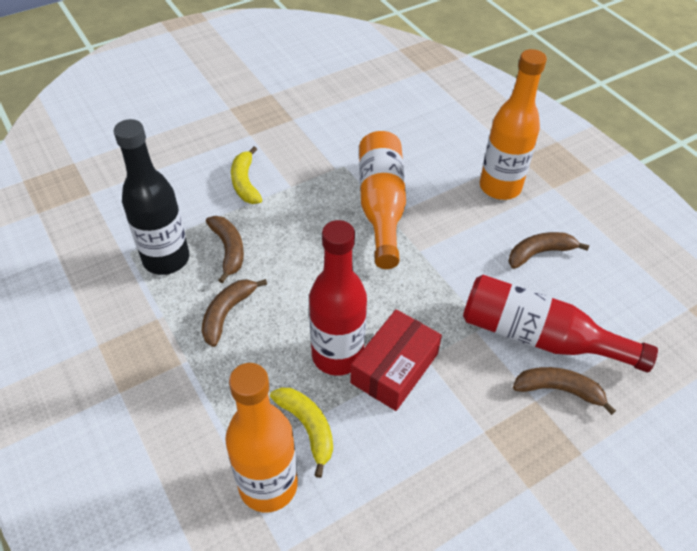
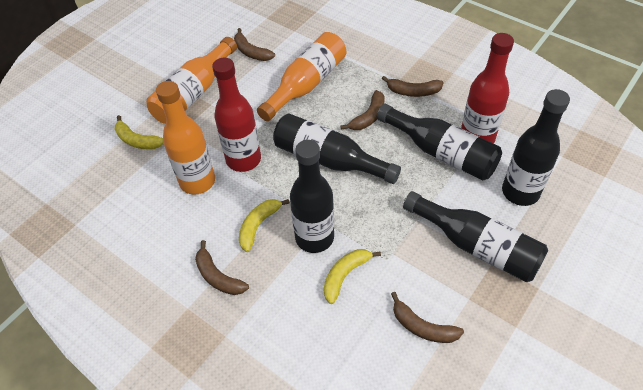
black bottle: 1 -> 5
brown banana: 4 -> 5
red box: 1 -> 0
yellow banana: 2 -> 3

